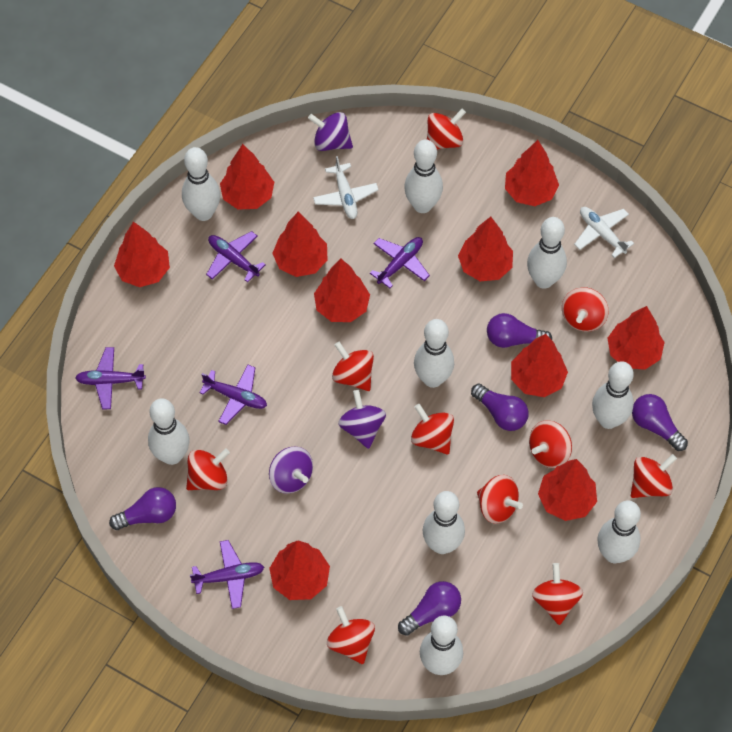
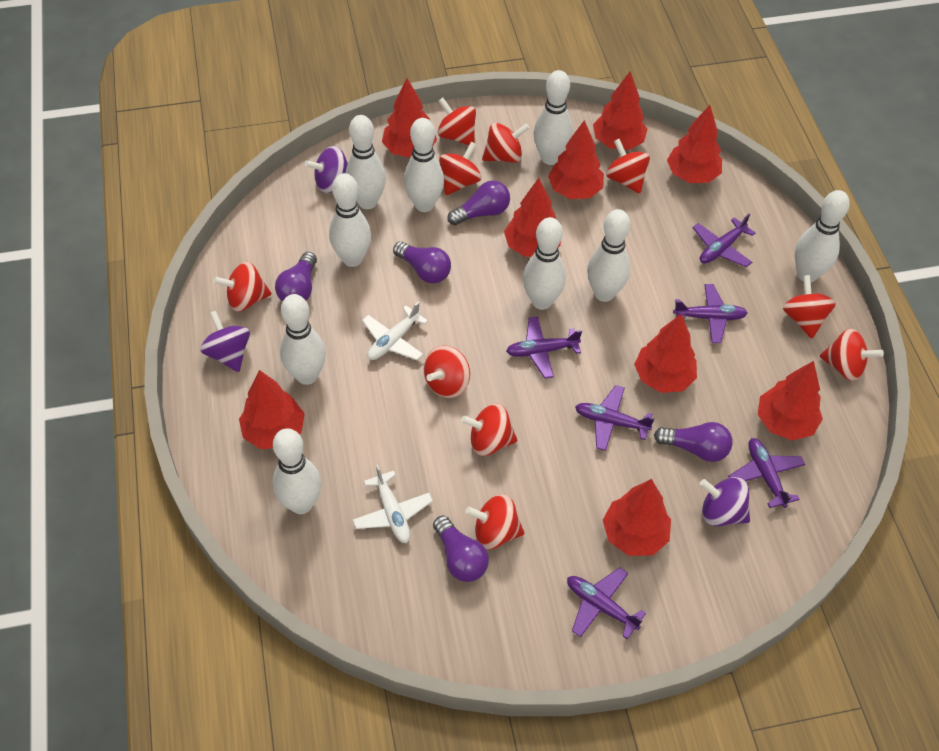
purple plane: 5 -> 6
red tree: 10 -> 9

